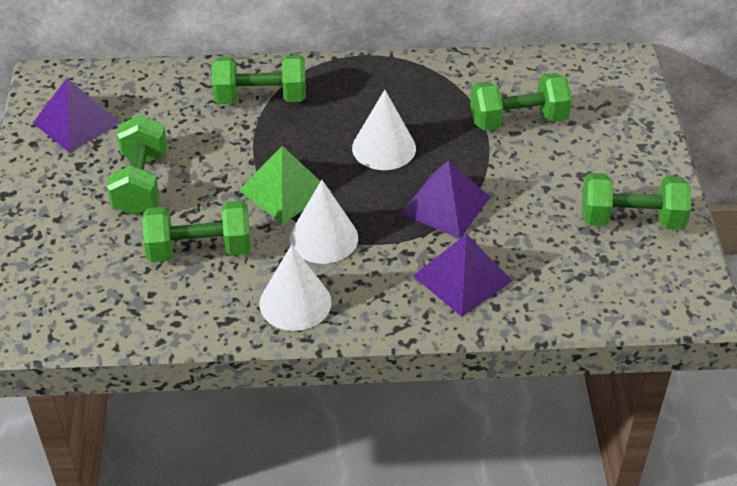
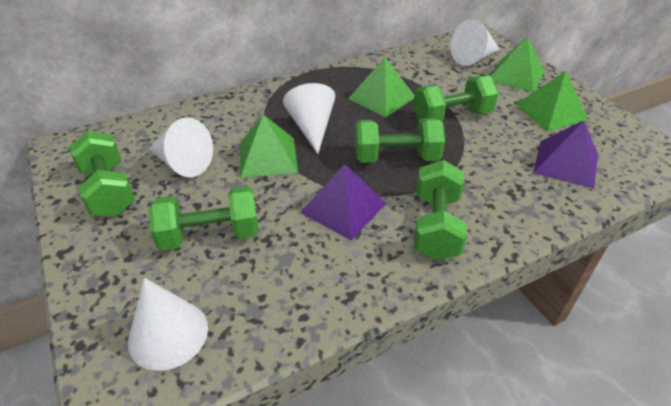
green pyramid: 1 -> 4
purple pyramid: 3 -> 2
white cone: 3 -> 4

